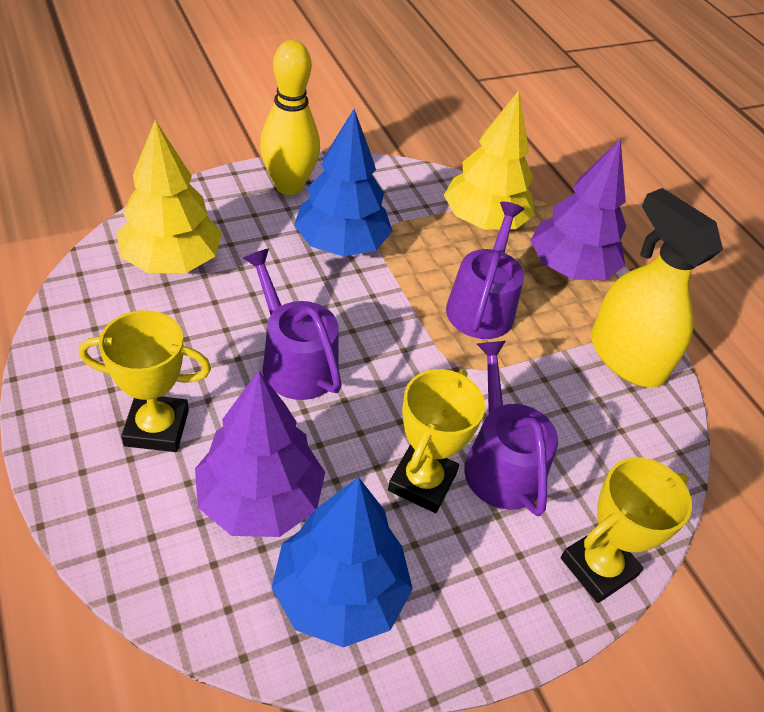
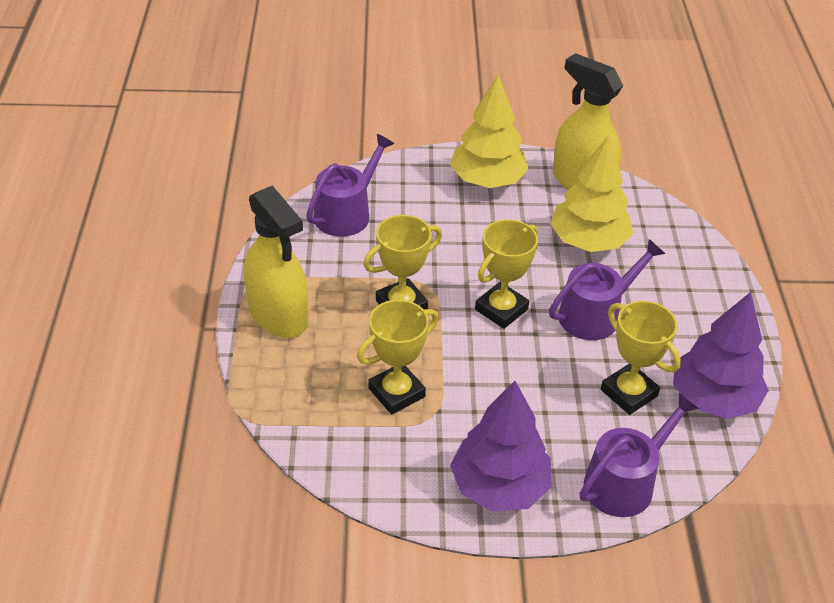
blue tree: 2 -> 0
yellow bowling pin: 1 -> 0
yellow spray bottle: 1 -> 2
yellow trophy: 3 -> 4

